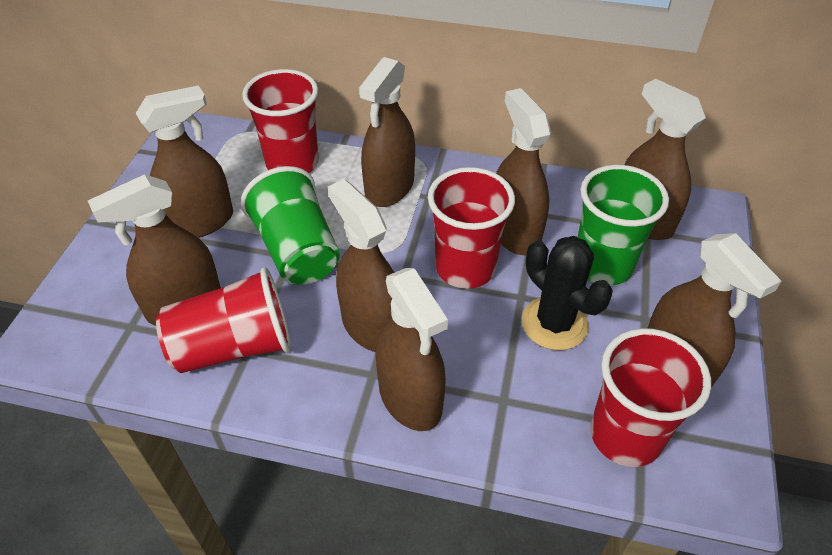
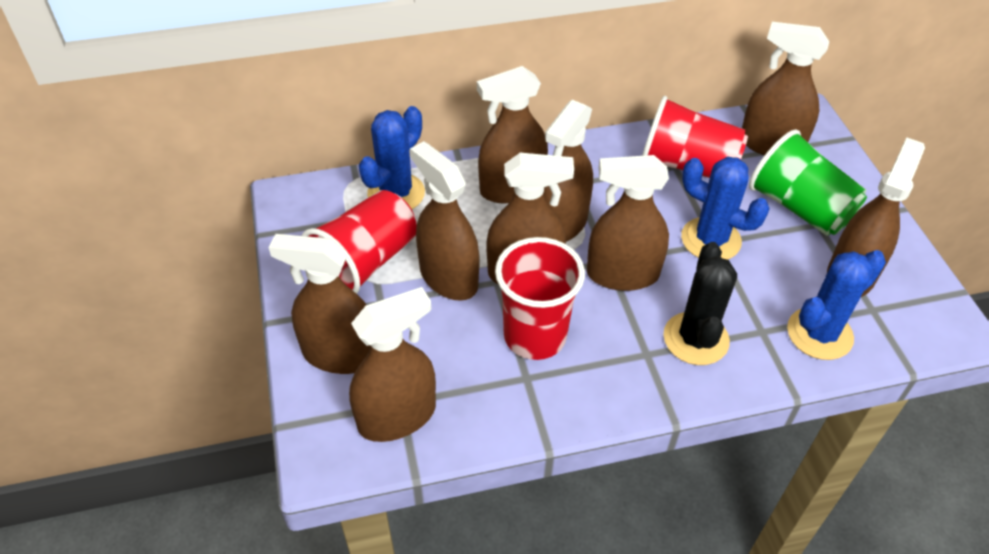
blue cactus: 0 -> 3
brown spray bottle: 8 -> 9
green cup: 2 -> 1
red cup: 4 -> 3

